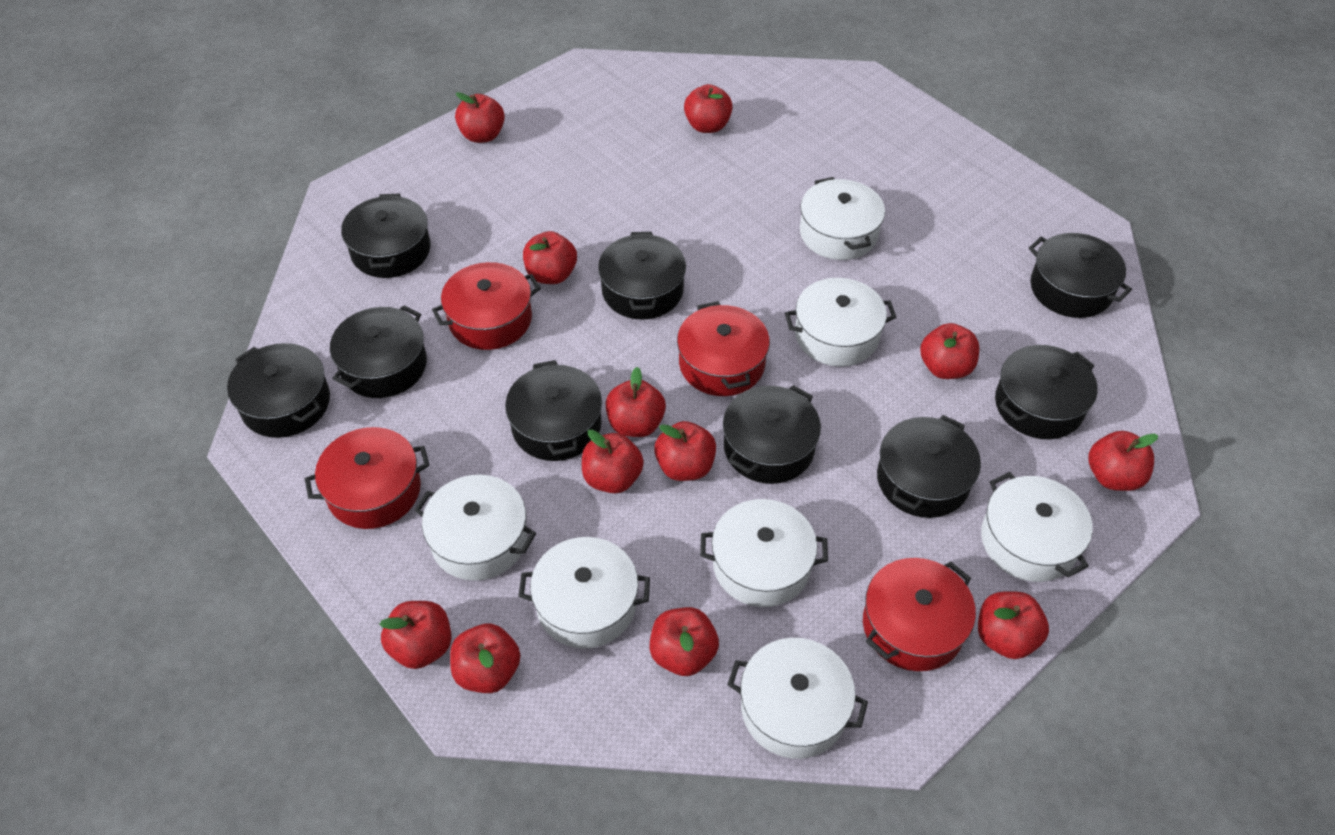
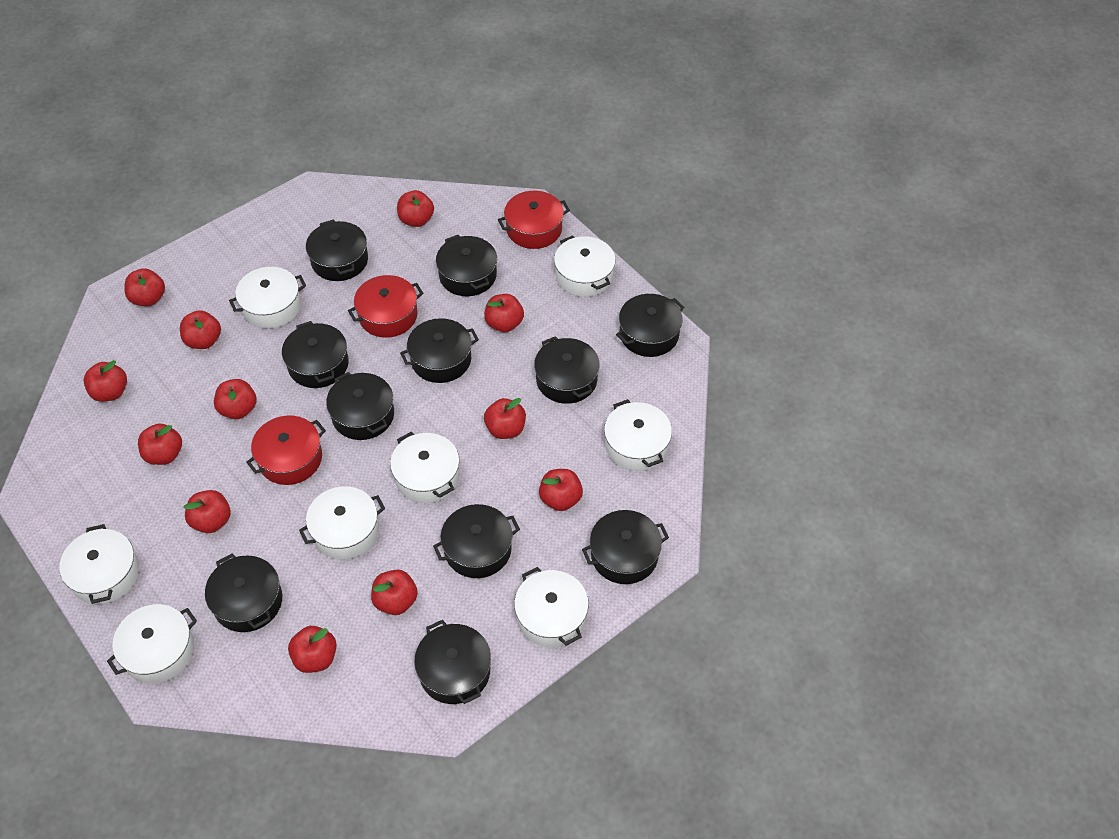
black pot: 9 -> 11
red pot: 4 -> 3
white pot: 7 -> 8

